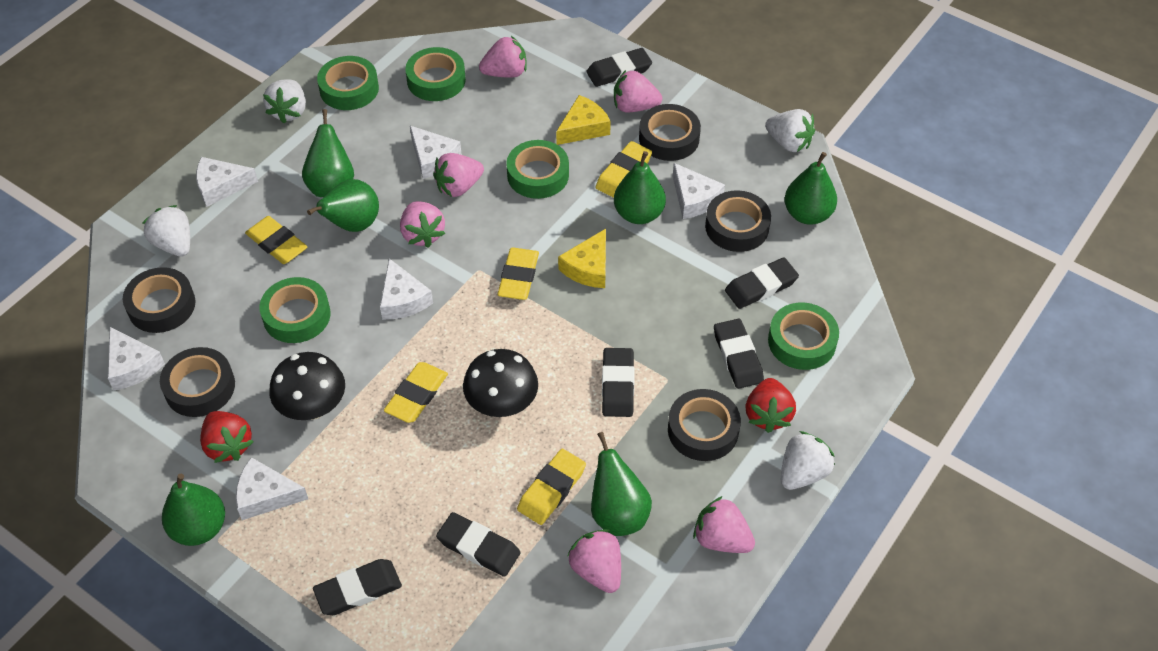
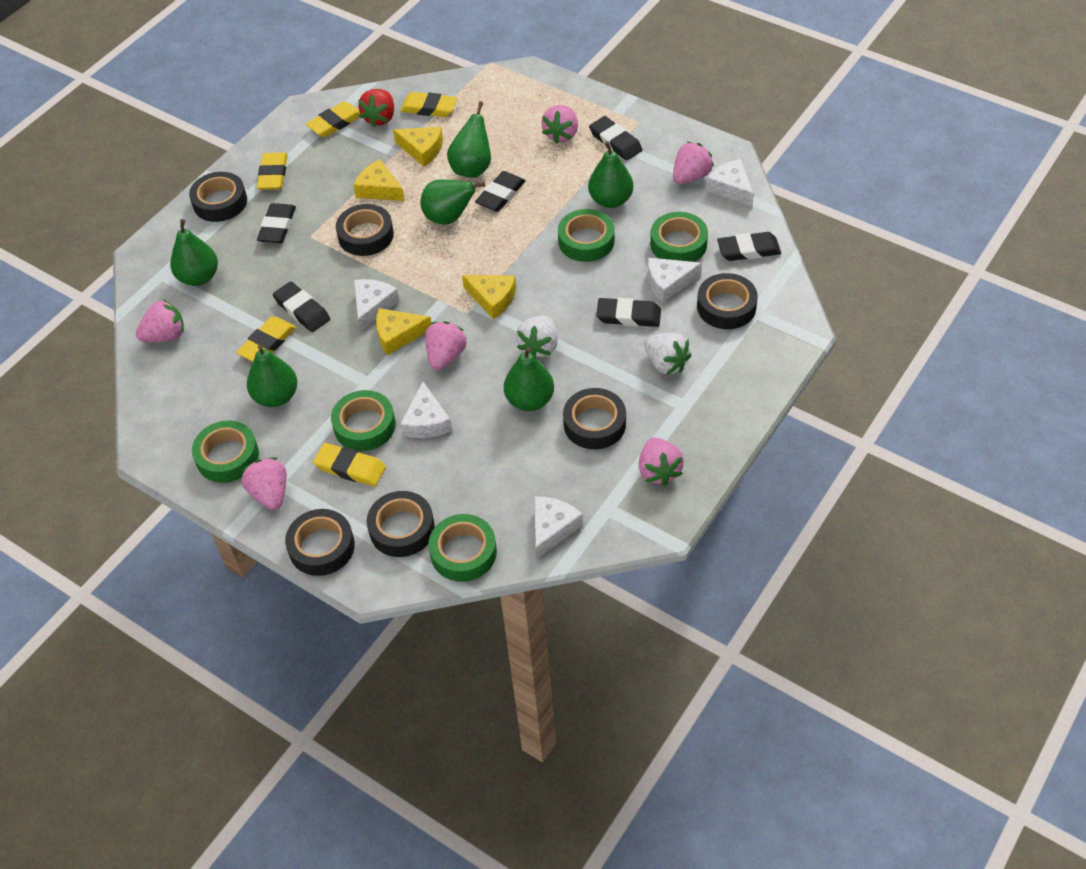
black mushroom: 2 -> 0
black tape: 5 -> 6
red strawberry: 2 -> 1
white cheese: 6 -> 5
white strawberry: 4 -> 2
yellow cheese: 2 -> 4

